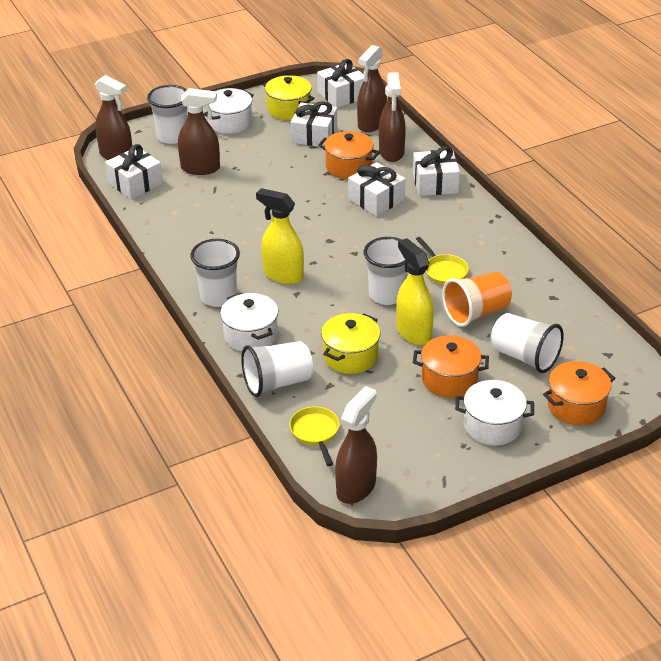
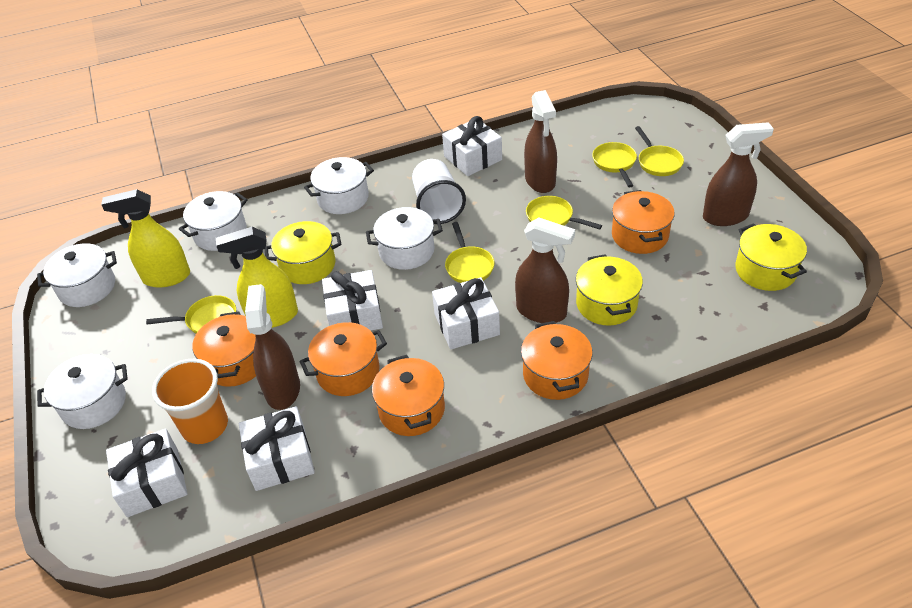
brown spray bottle: 5 -> 4
orange pot: 3 -> 5
white cup: 5 -> 1
white pot: 3 -> 5
yellow pan: 2 -> 5
yellow pot: 2 -> 3

